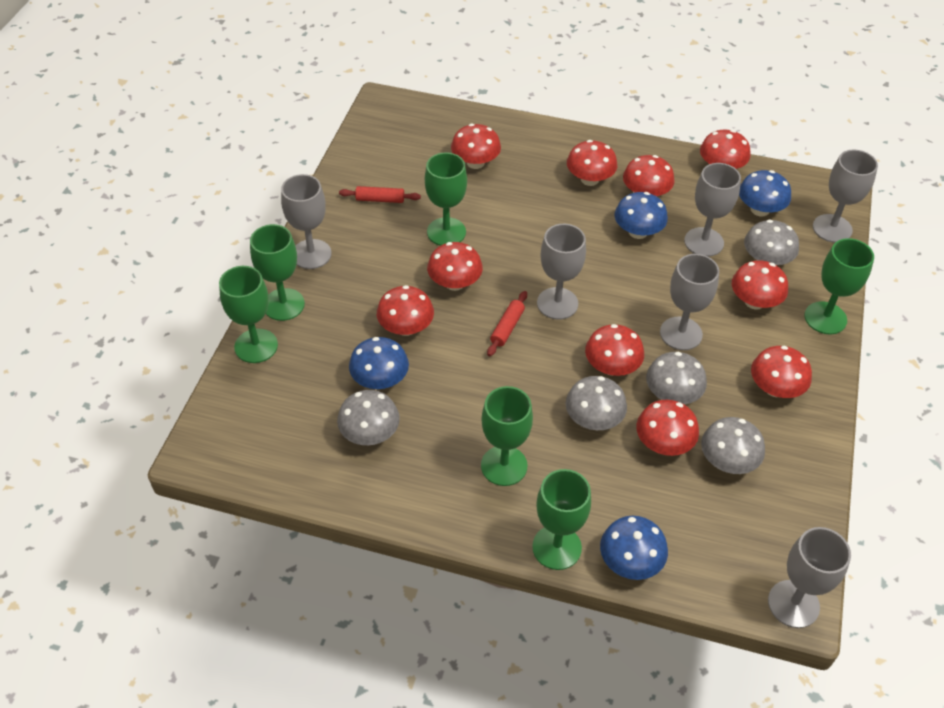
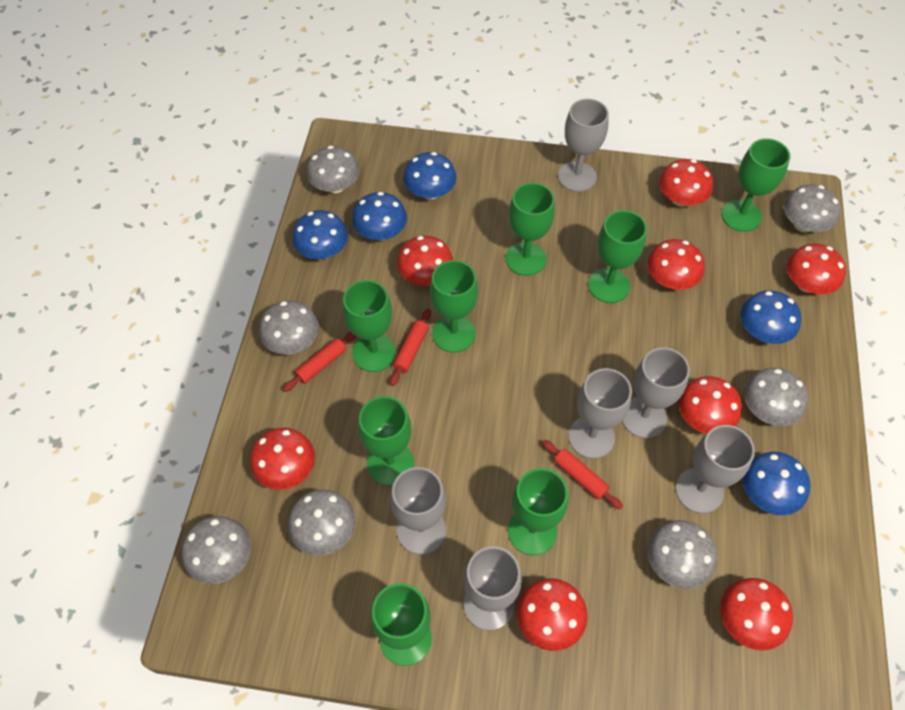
blue mushroom: 4 -> 5
green goblet: 6 -> 8
grey mushroom: 5 -> 7
red mushroom: 10 -> 8
red rolling pin: 2 -> 3

